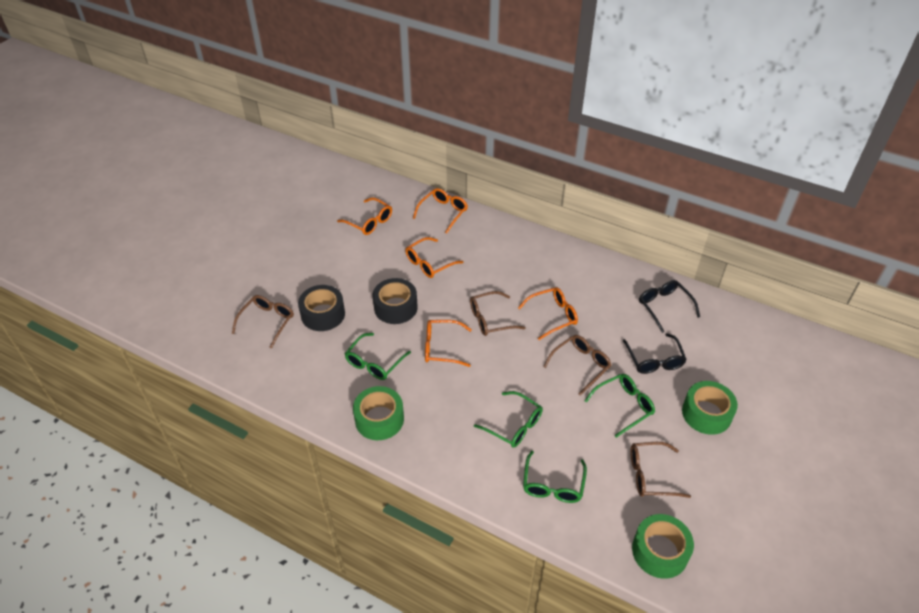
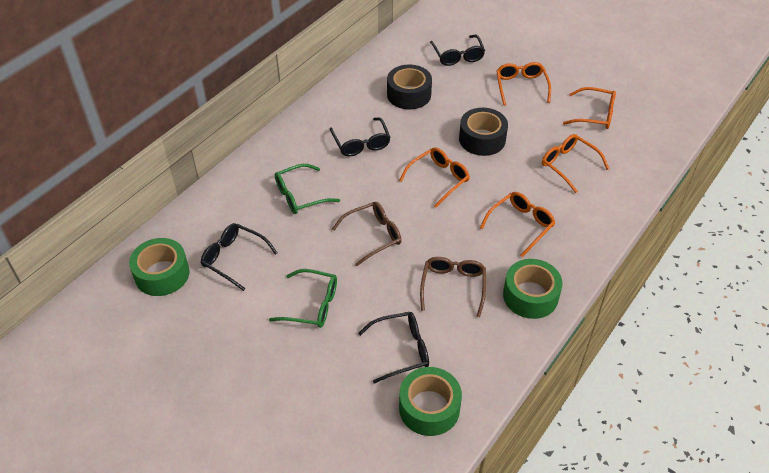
black glasses: 2 -> 4
brown glasses: 4 -> 2
green glasses: 4 -> 2

